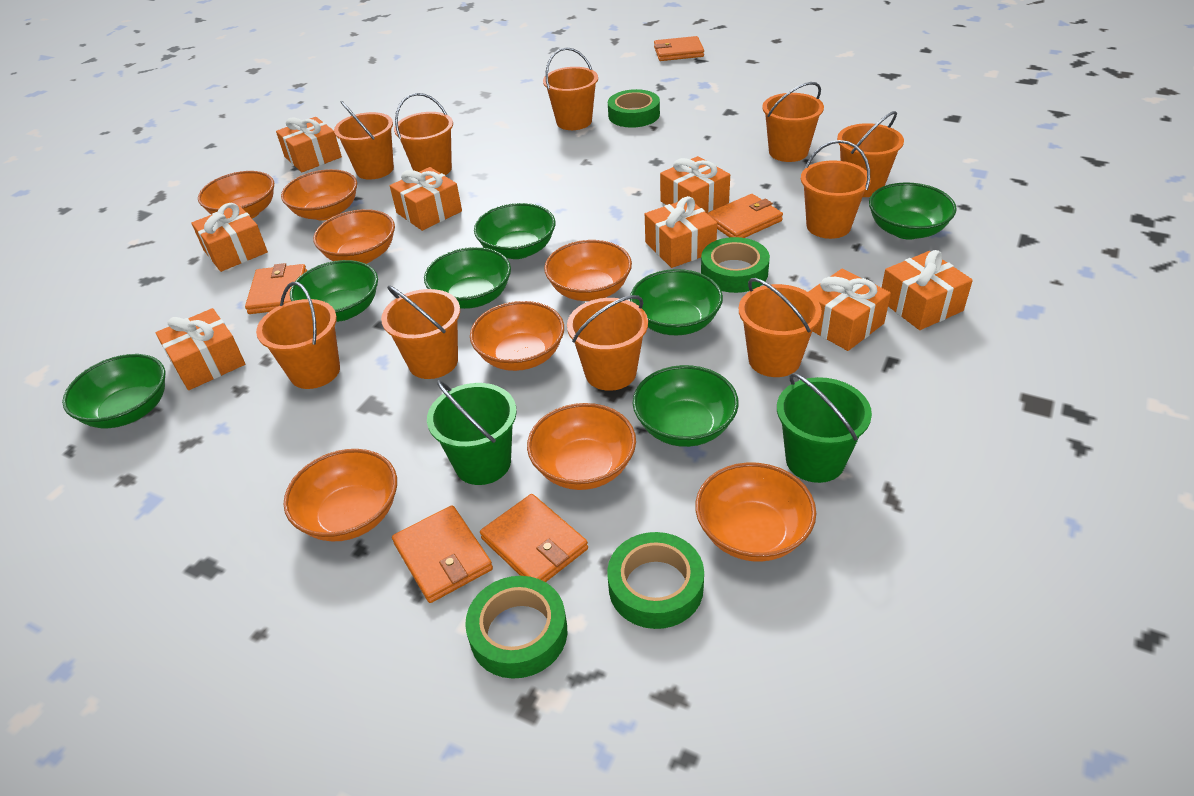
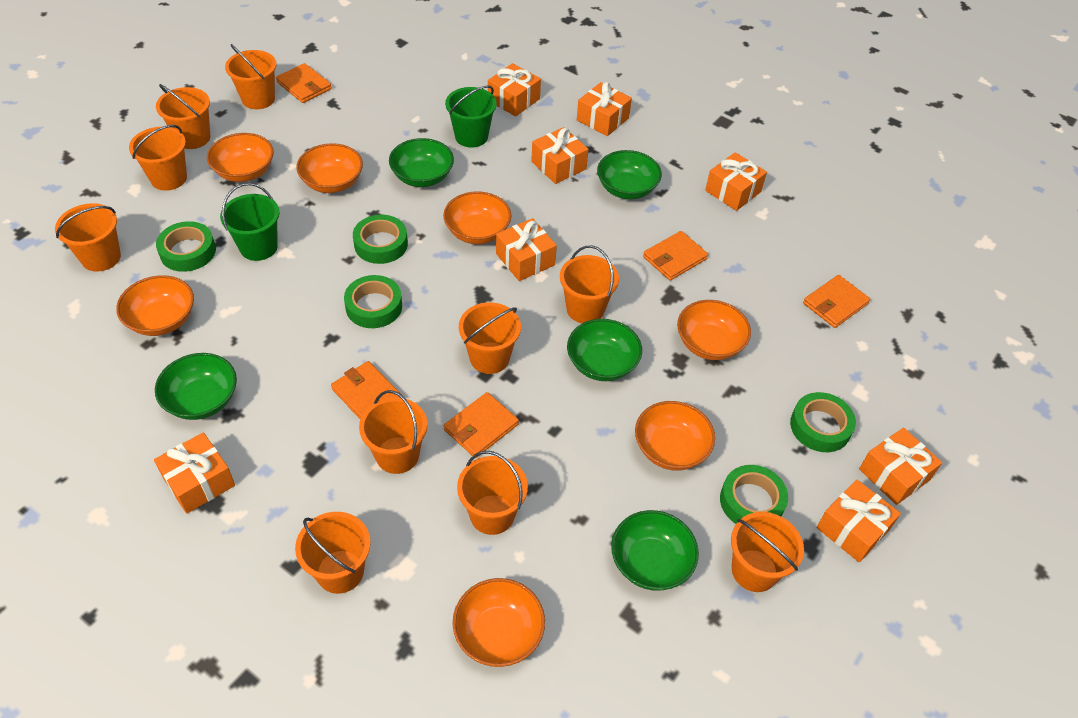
green bowl: 7 -> 5
green tape: 4 -> 5
orange bowl: 8 -> 7

